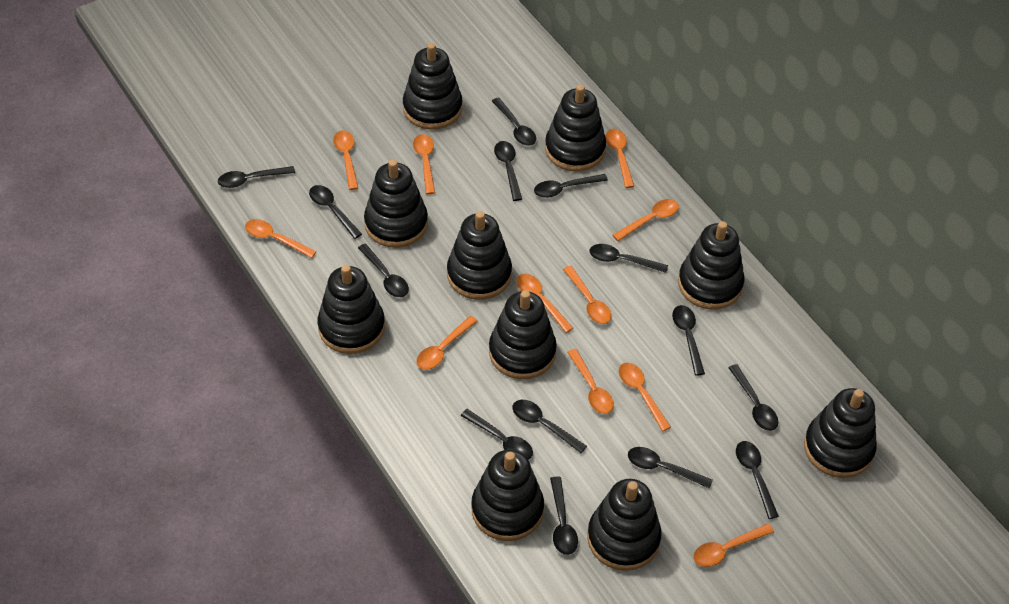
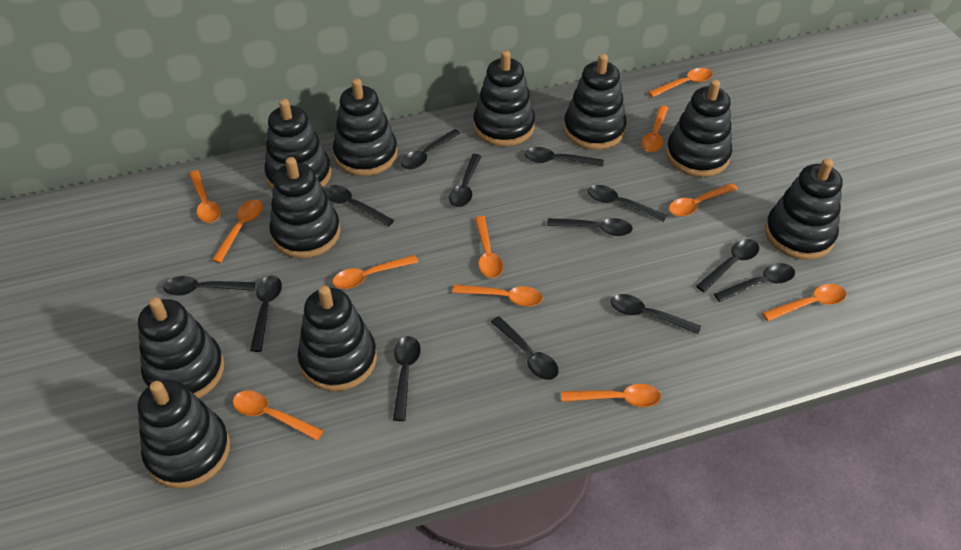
black spoon: 14 -> 13

